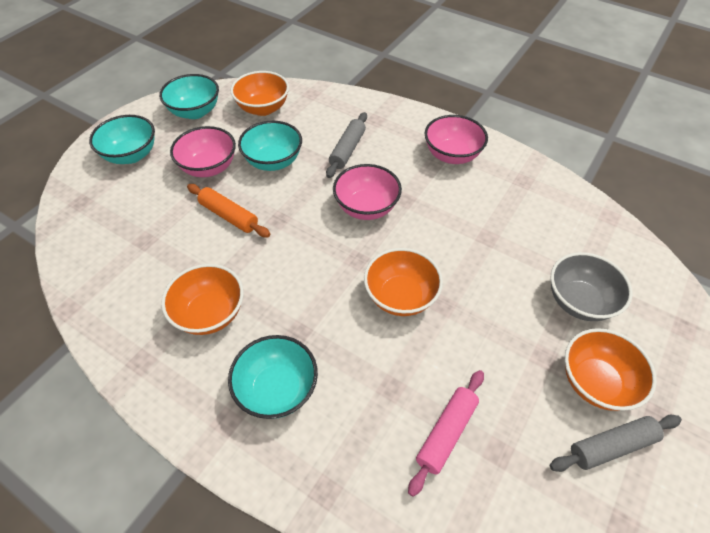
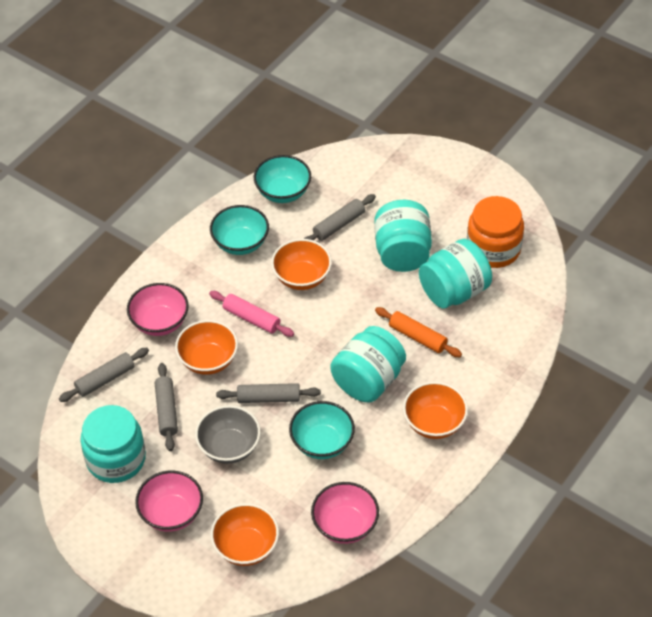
grey rolling pin: 2 -> 4
orange jar: 0 -> 1
turquoise bowl: 4 -> 3
turquoise jar: 0 -> 4

